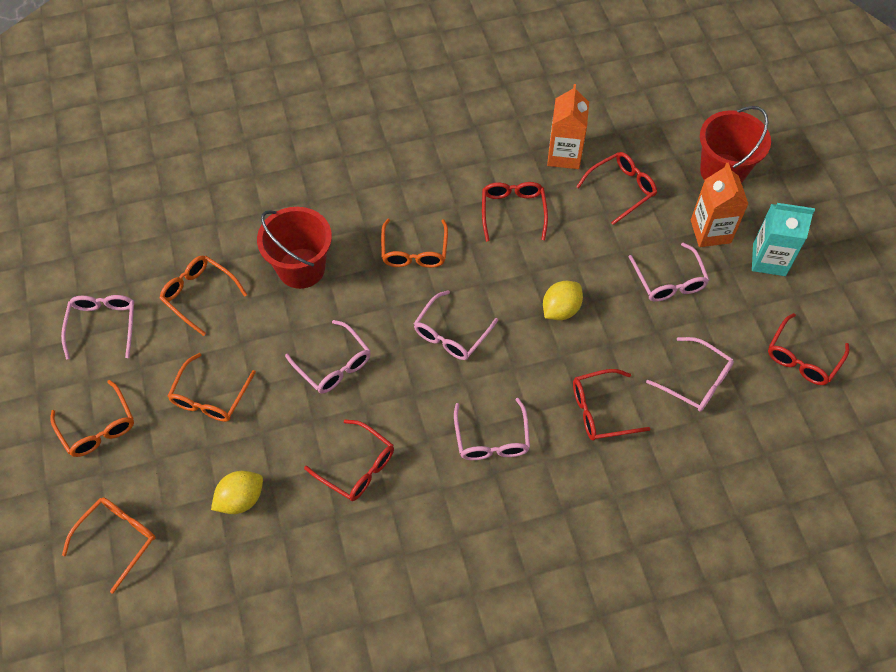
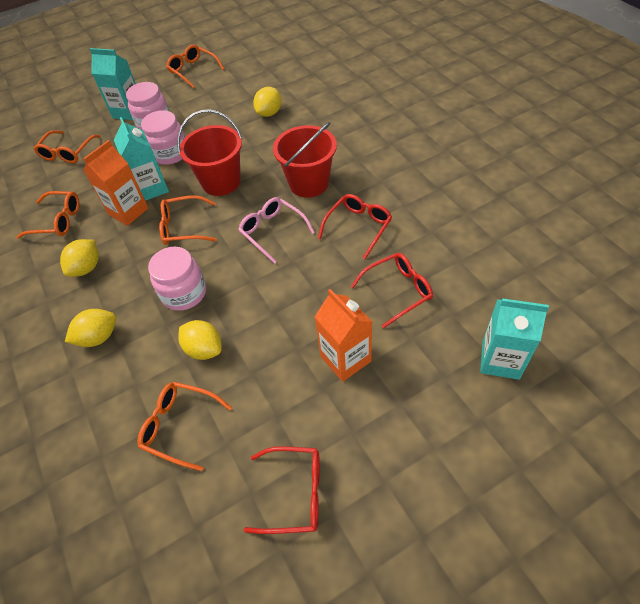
pink glasses: 6 -> 1
pink jar: 0 -> 3
red glasses: 5 -> 3
turquoise carton: 1 -> 3
yellow lemon: 2 -> 4

